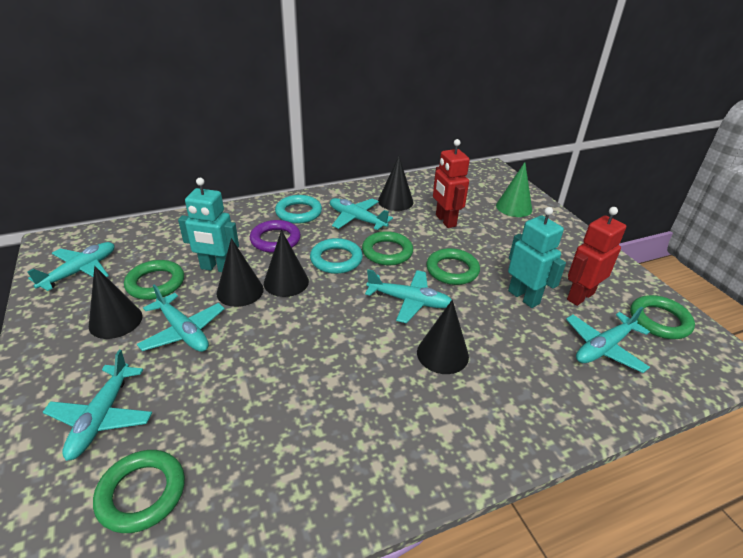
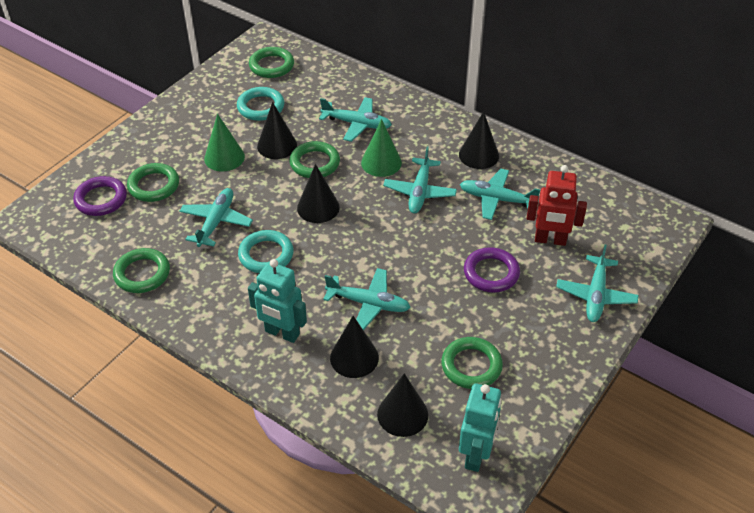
green cone: 1 -> 2
purple ring: 1 -> 2
red robot: 2 -> 1

